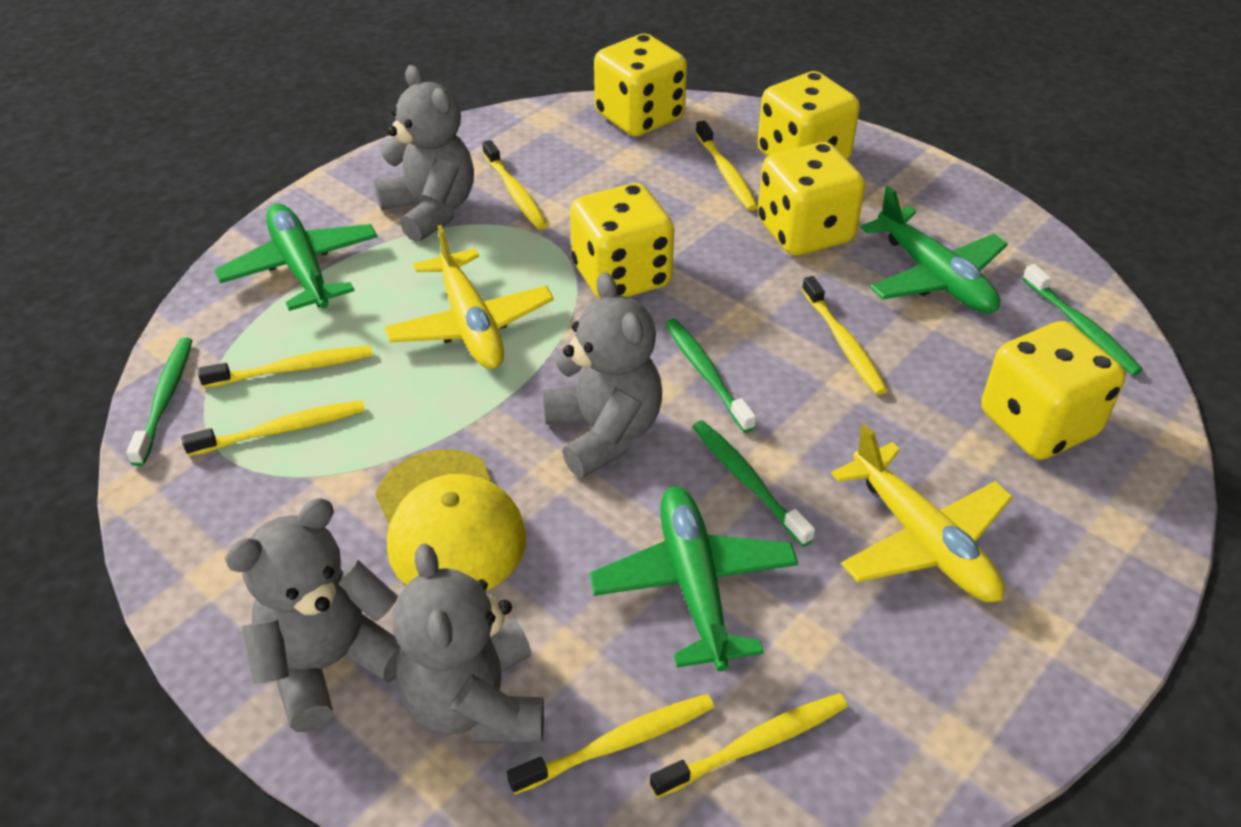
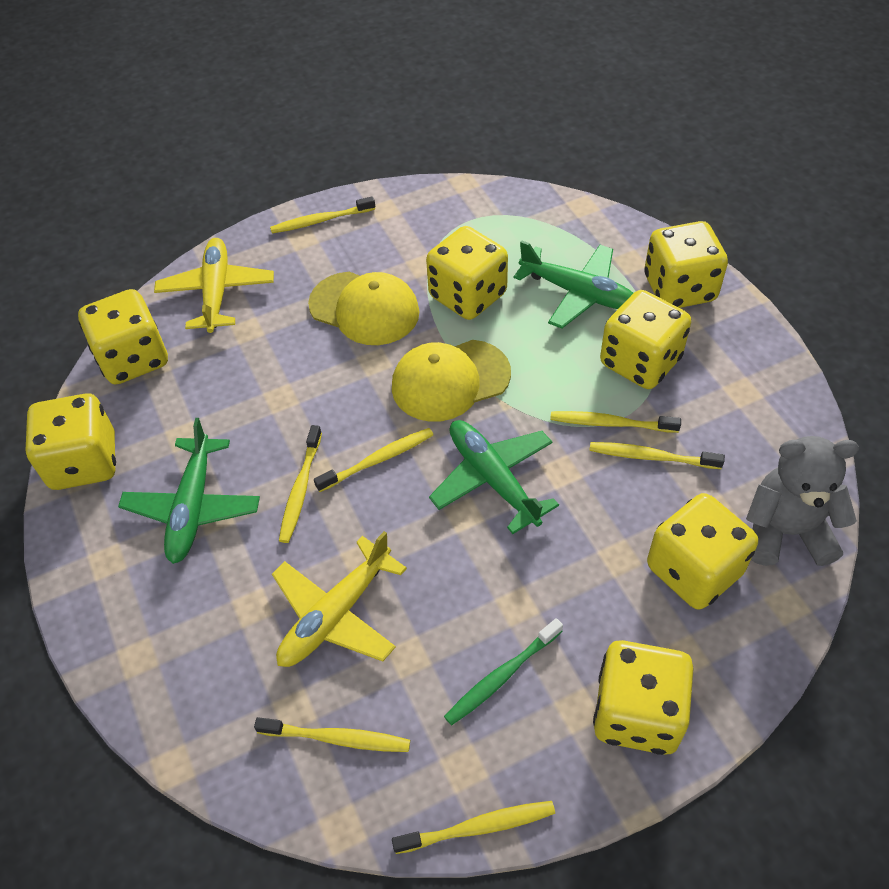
green toothbrush: 4 -> 1
grey teddy bear: 4 -> 1
yellow cap: 1 -> 2
yellow dice: 5 -> 7

